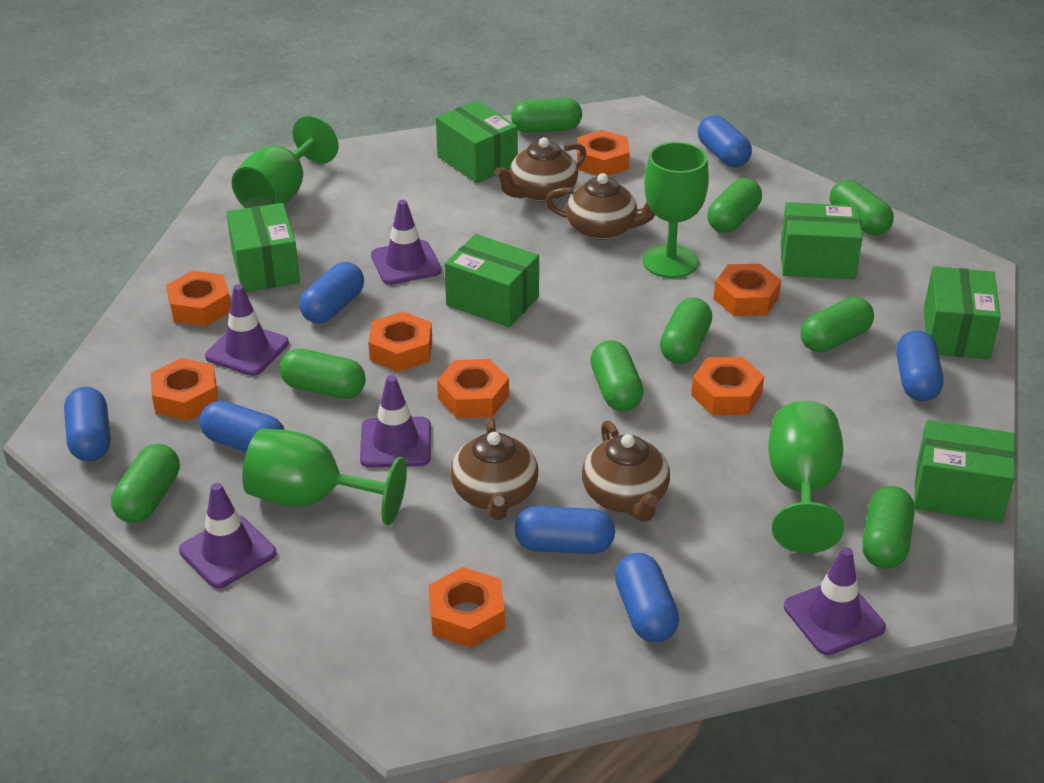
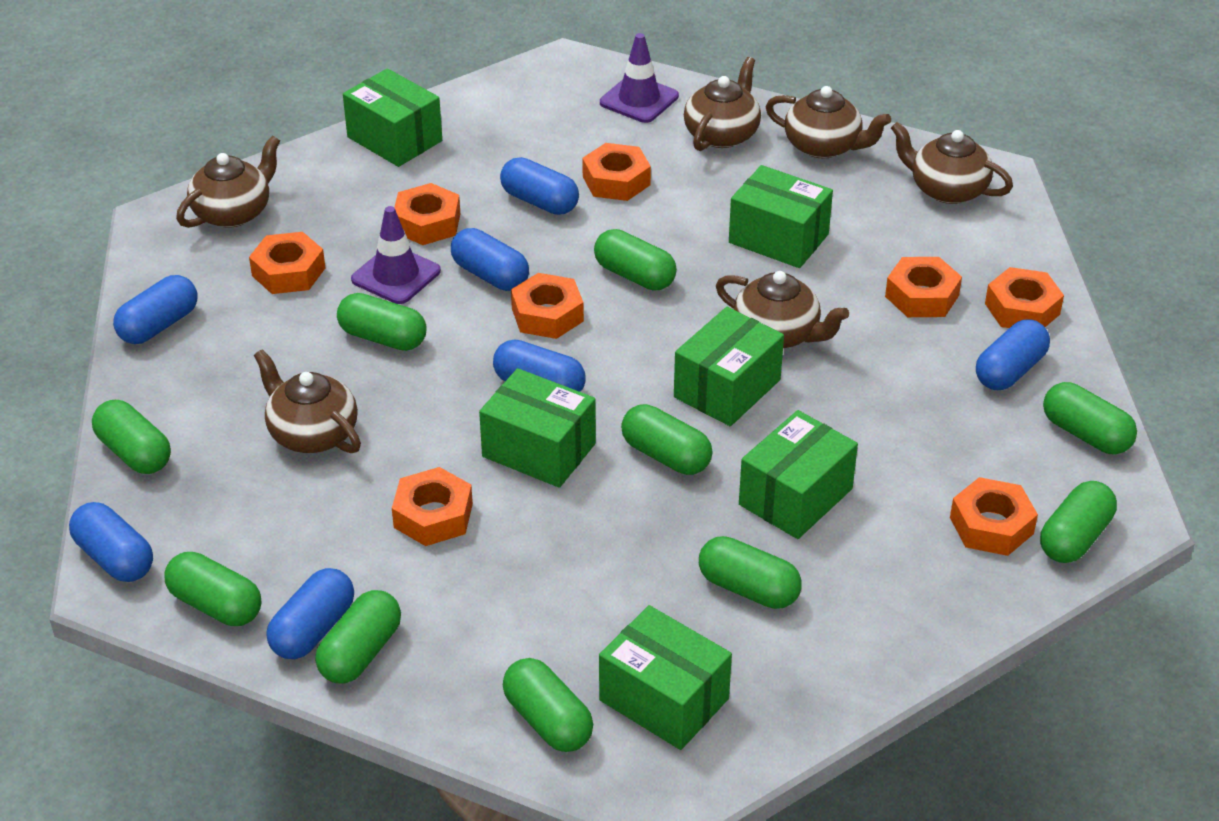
brown teapot: 4 -> 6
green capsule: 9 -> 10
green goblet: 4 -> 0
purple traffic cone: 5 -> 2

